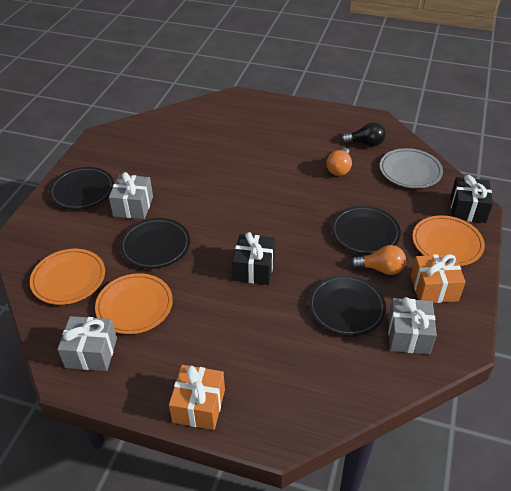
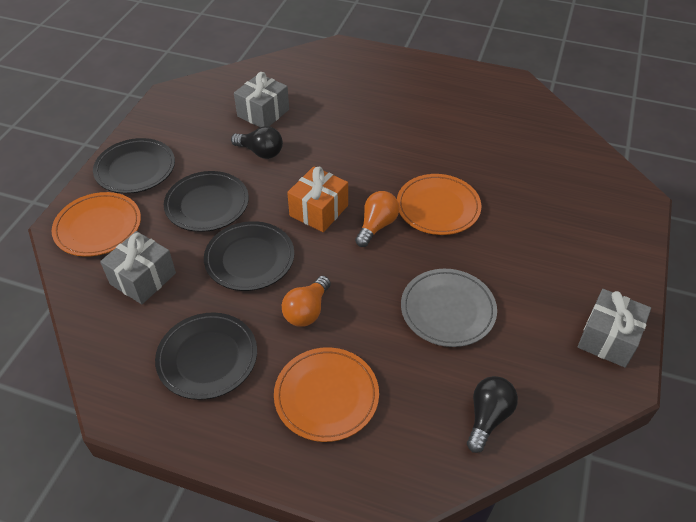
black gift: 2 -> 0
black light bulb: 1 -> 2
orange gift: 2 -> 1

